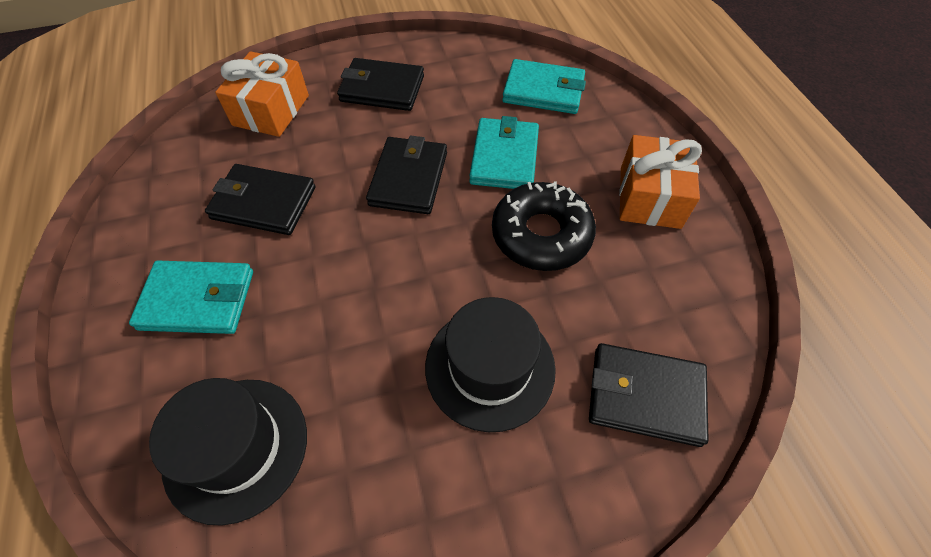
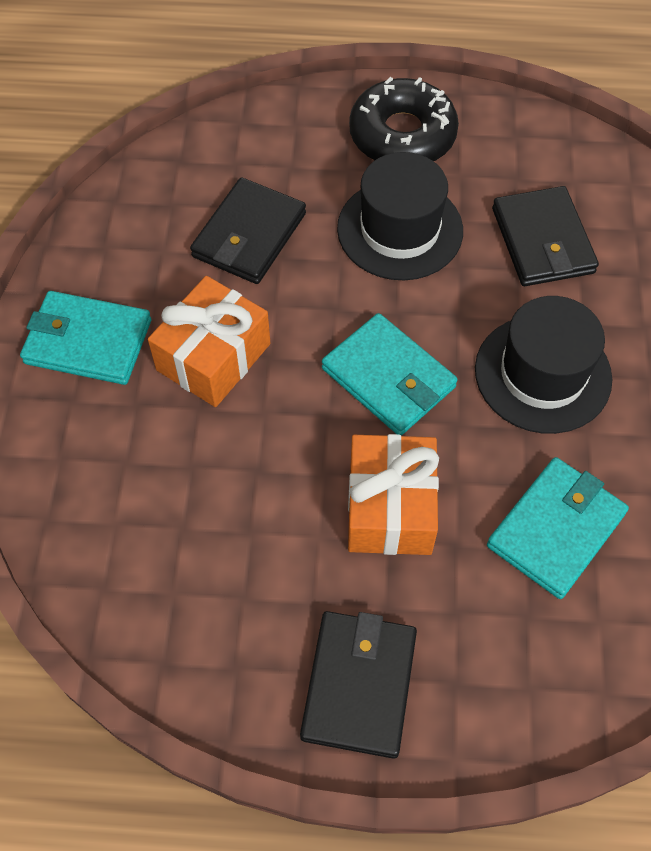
black wallet: 4 -> 3

